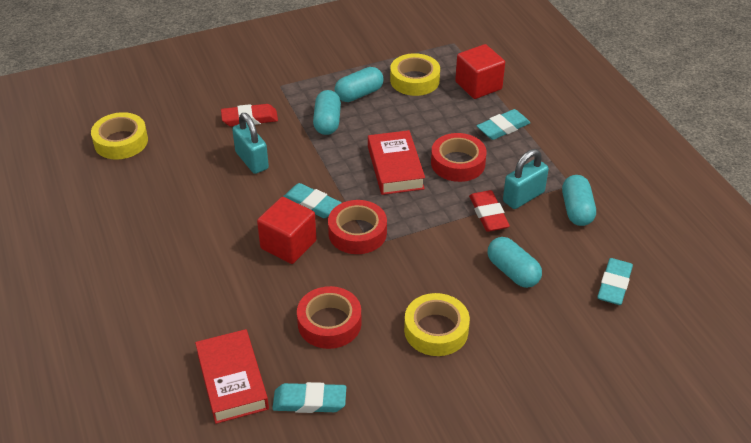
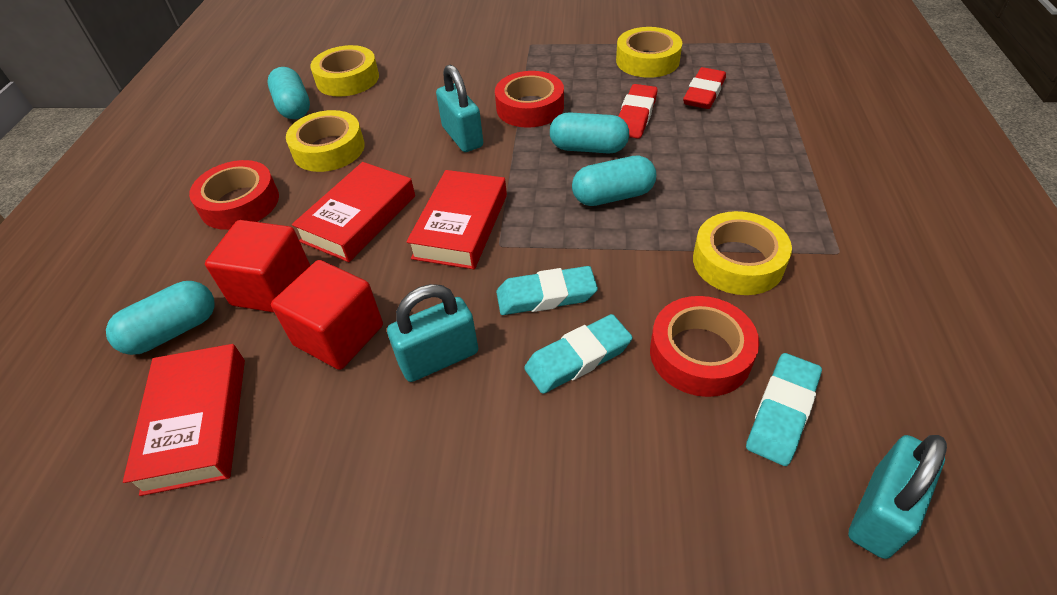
red book: 2 -> 3
turquoise eraser: 4 -> 3
turquoise padlock: 2 -> 3
yellow tape: 3 -> 4

